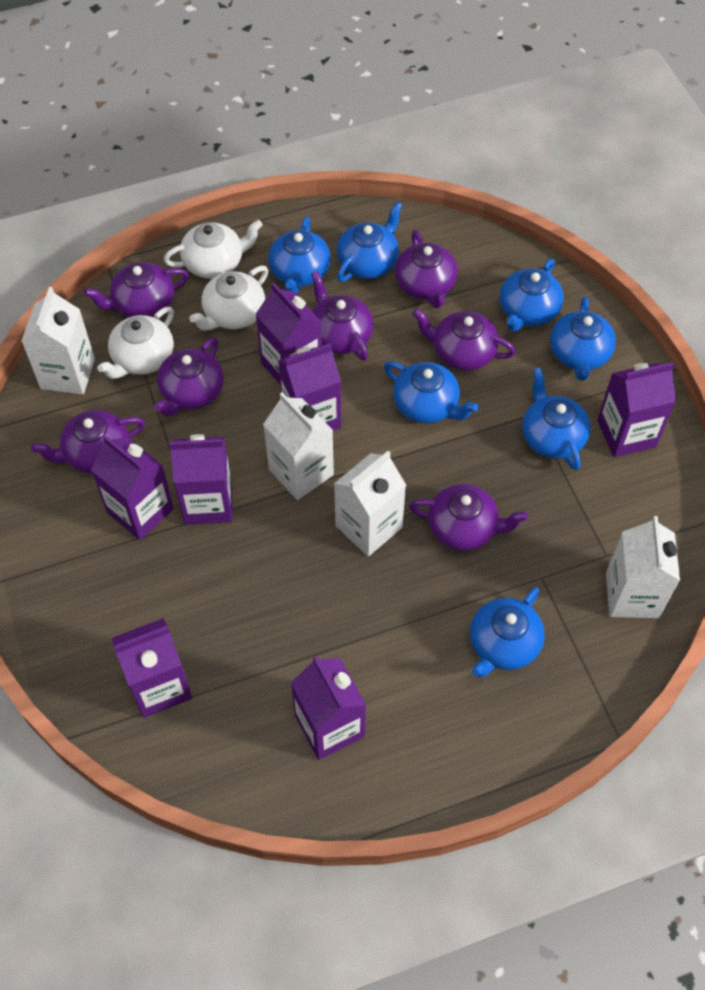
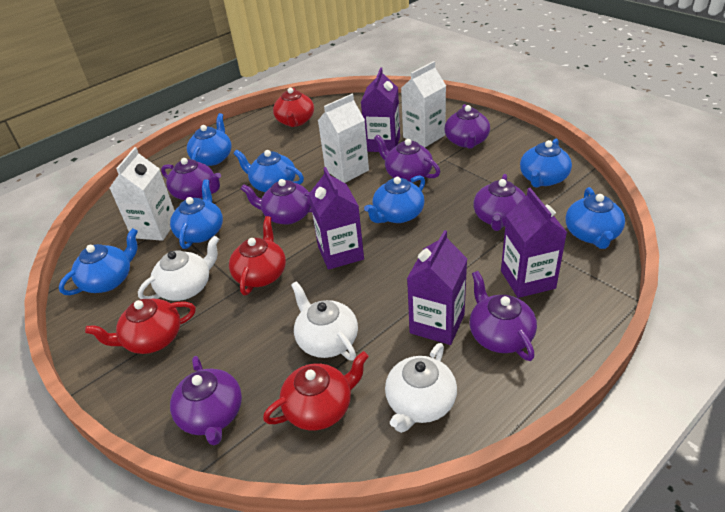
purple carton: 7 -> 4
red teapot: 0 -> 4
white carton: 4 -> 3

